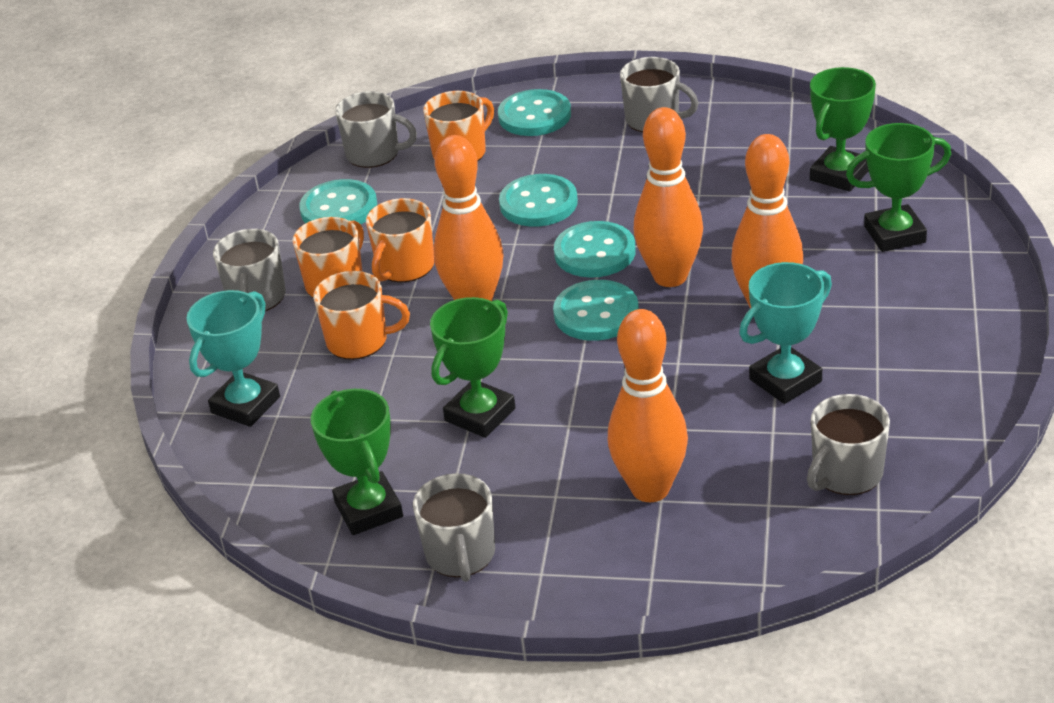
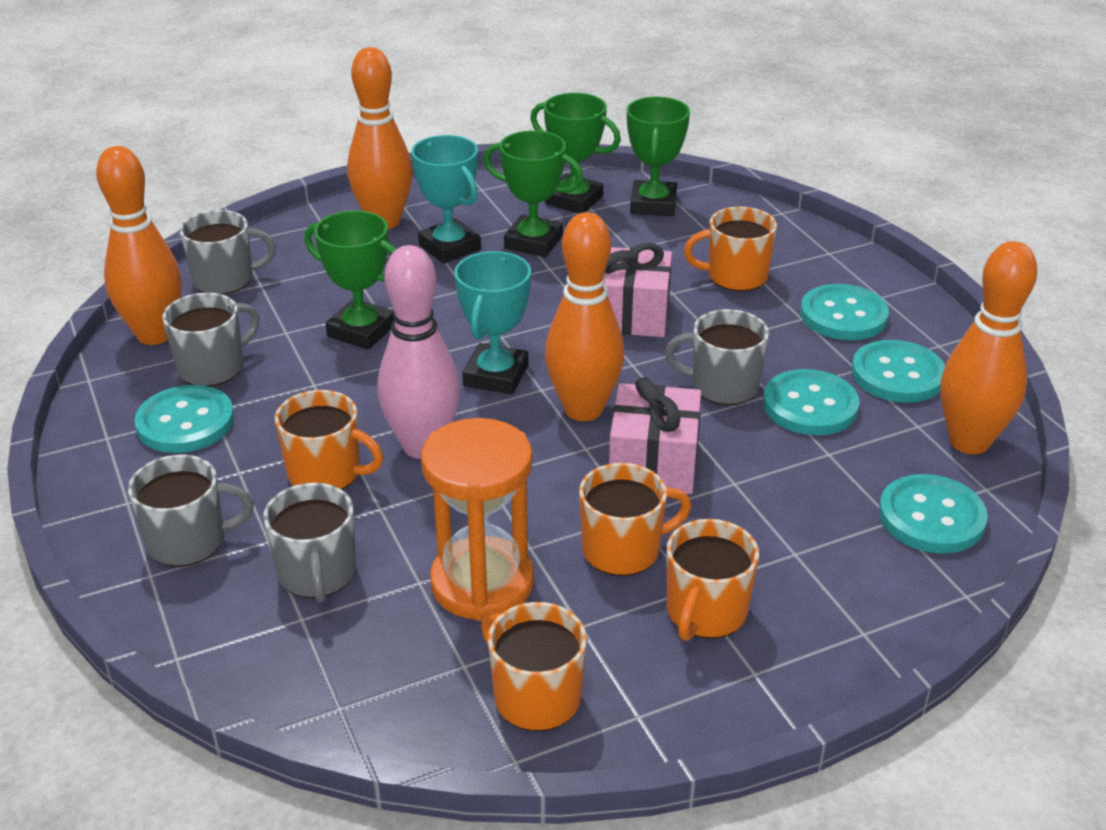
orange hourglass: 0 -> 1
orange mug: 4 -> 5
pink bowling pin: 0 -> 1
pink gift: 0 -> 2

